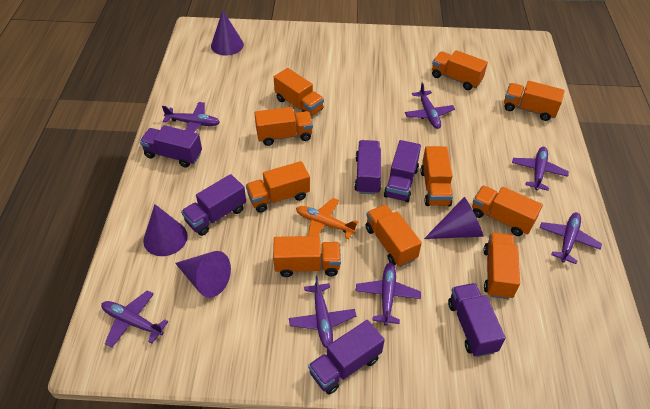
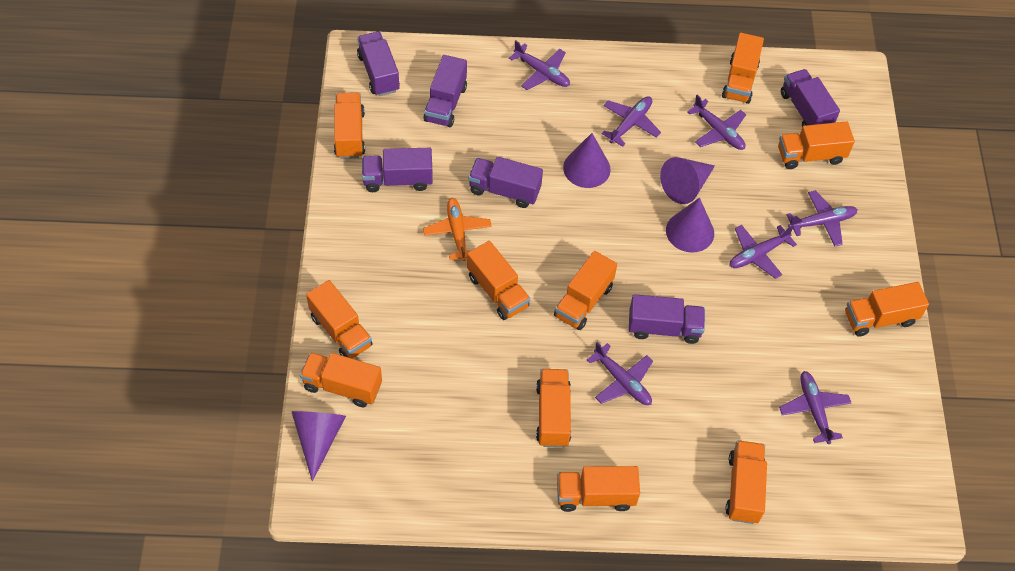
orange truck: 10 -> 11

